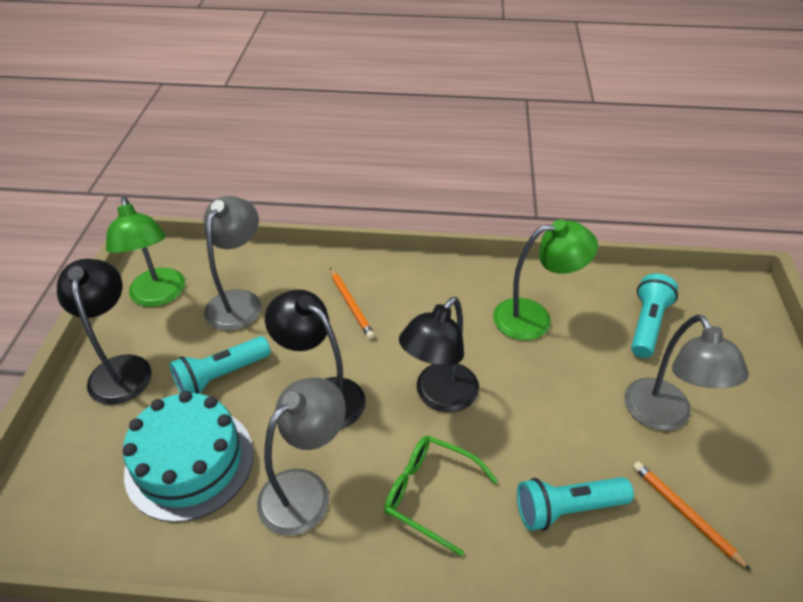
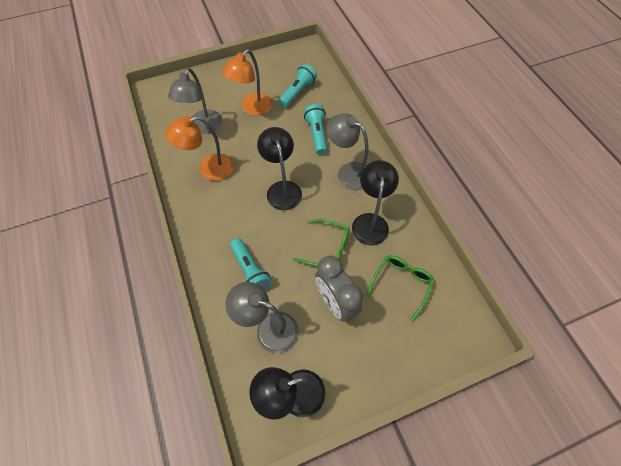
green glasses: 1 -> 2
green lamp: 2 -> 0
grey clock: 0 -> 1
orange lamp: 0 -> 2
orange pencil: 2 -> 0
turquoise cake: 1 -> 0

